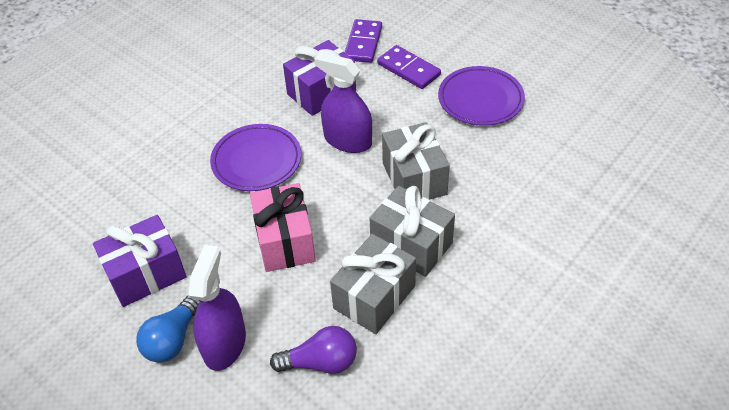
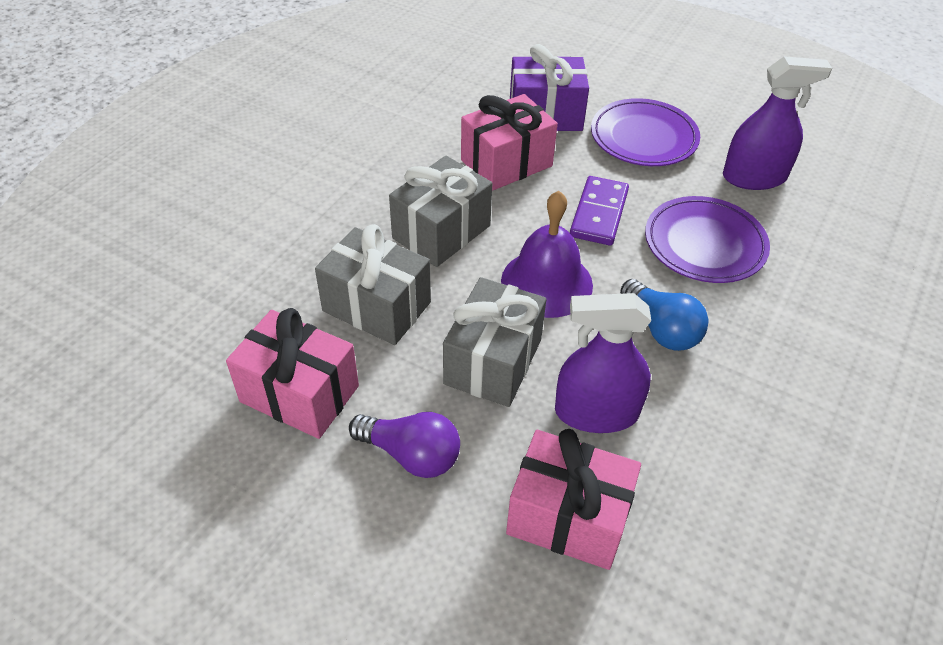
pink gift: 1 -> 3
purple bell: 0 -> 1
purple domino: 2 -> 1
purple gift: 2 -> 1

